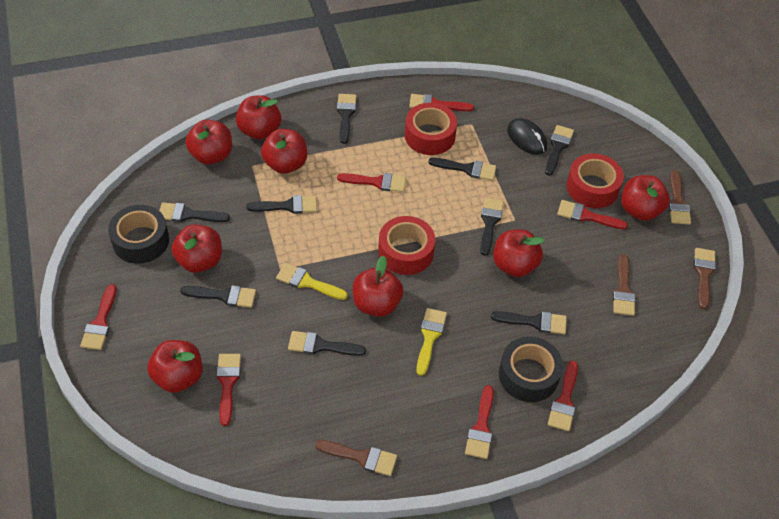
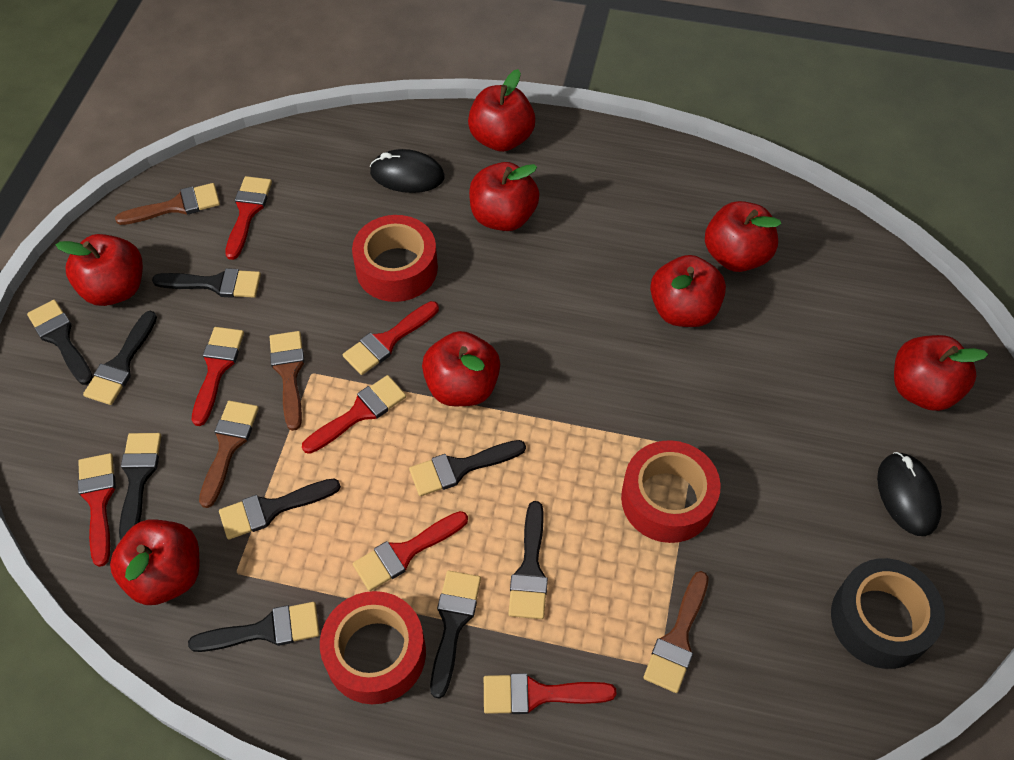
black mouse: 1 -> 2
black tape: 2 -> 1
yellow brush: 2 -> 0

